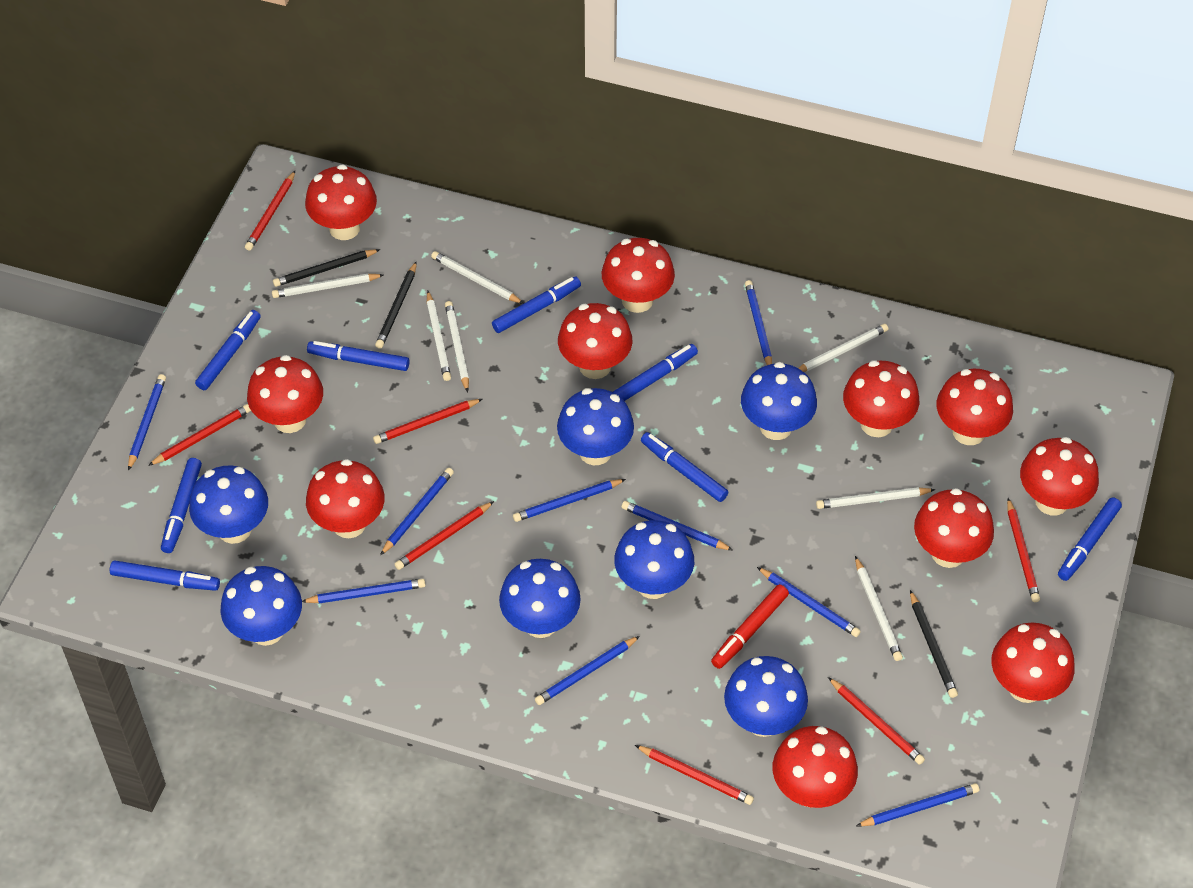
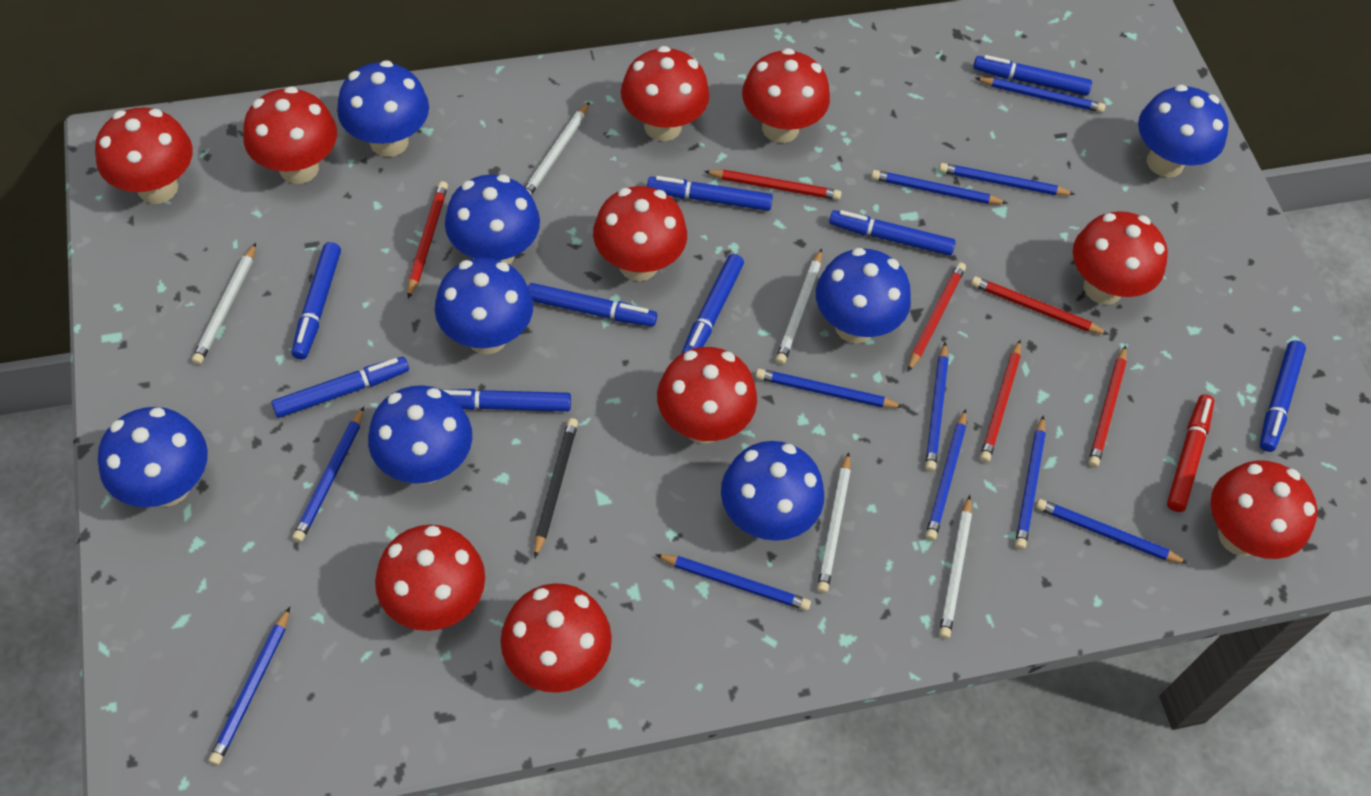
black pencil: 3 -> 1
blue marker: 8 -> 9
blue mushroom: 7 -> 8
blue pencil: 9 -> 11
red mushroom: 11 -> 10
red pencil: 7 -> 6
white pencil: 7 -> 5

